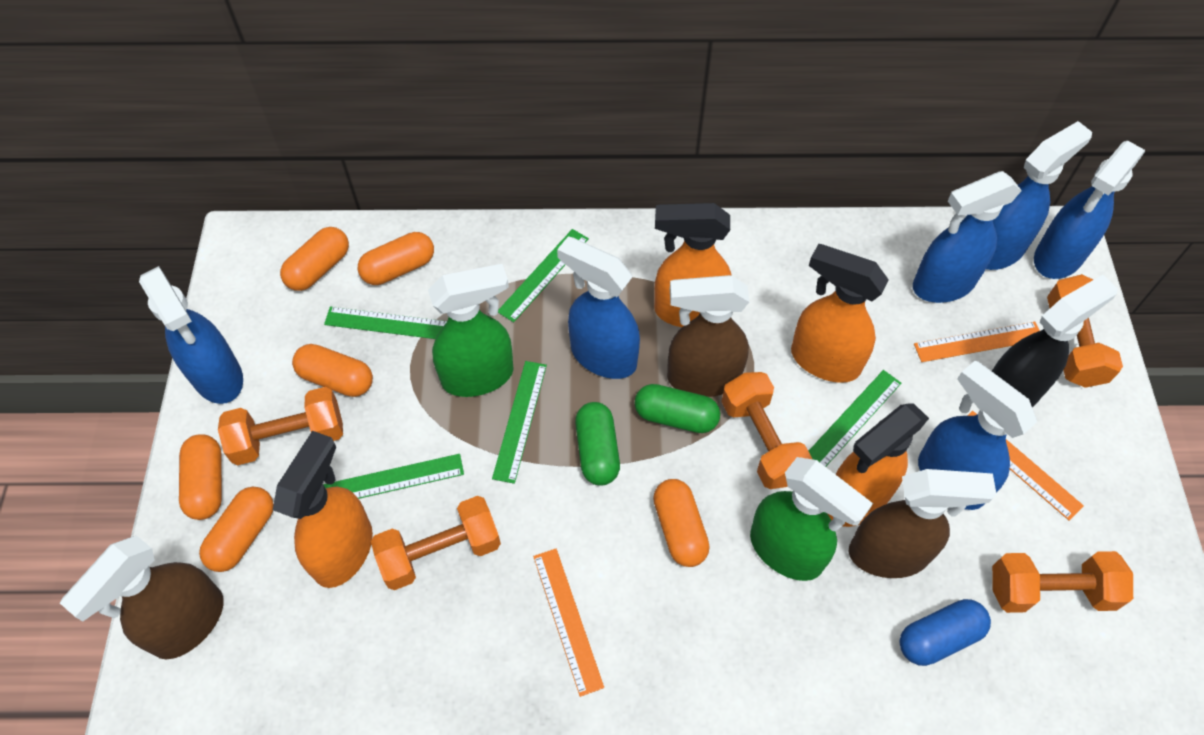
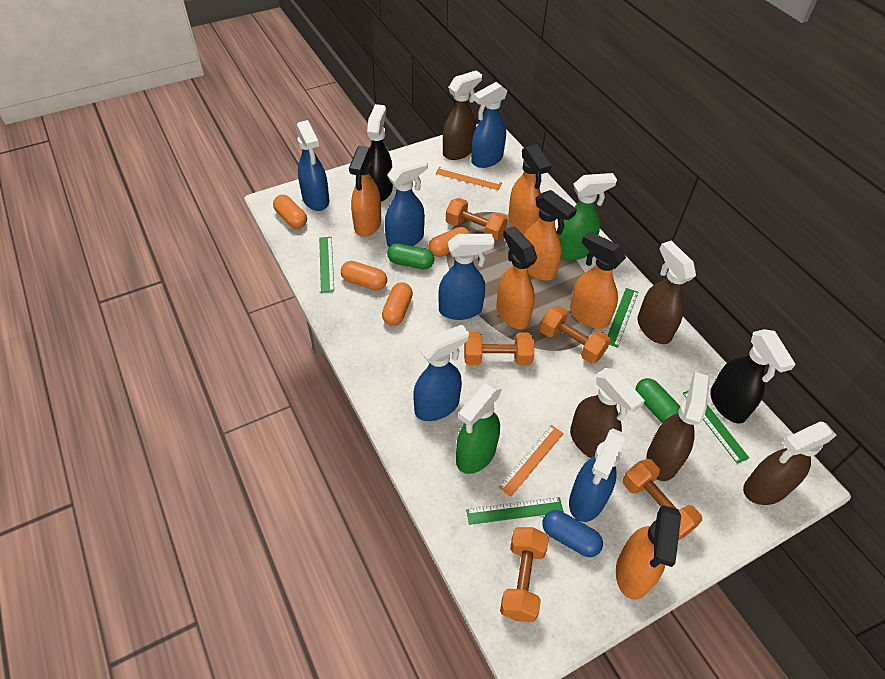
black spray bottle: 1 -> 2
brown spray bottle: 3 -> 5
green ruler: 5 -> 4
orange capsule: 6 -> 4
orange ruler: 3 -> 2
orange spray bottle: 4 -> 6

